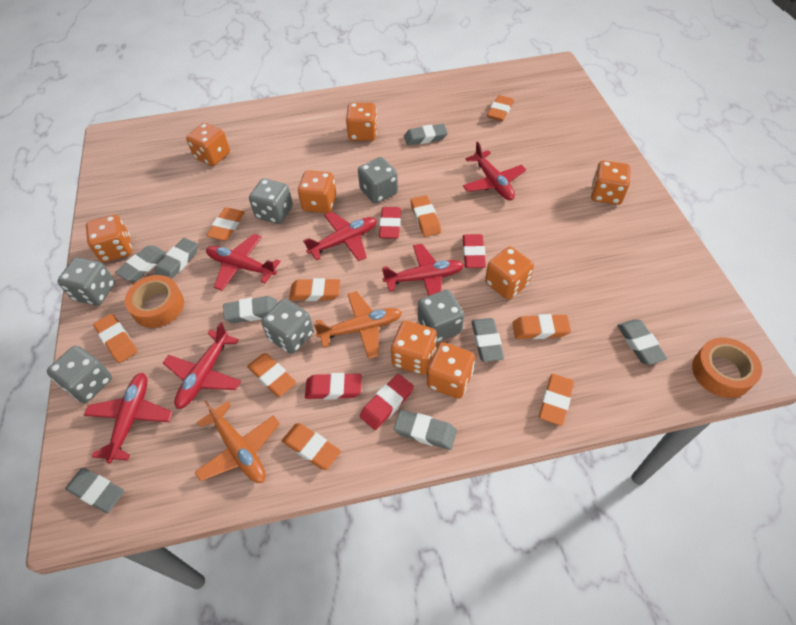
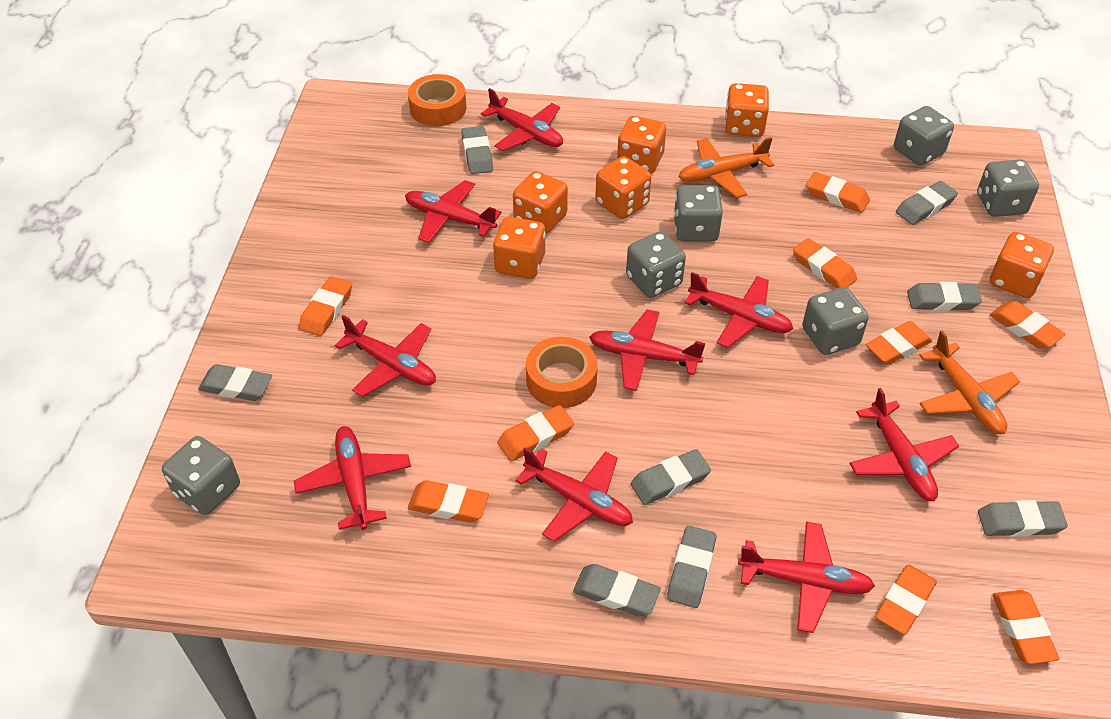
orange dice: 8 -> 6
red eraser: 4 -> 0
red plane: 6 -> 9

